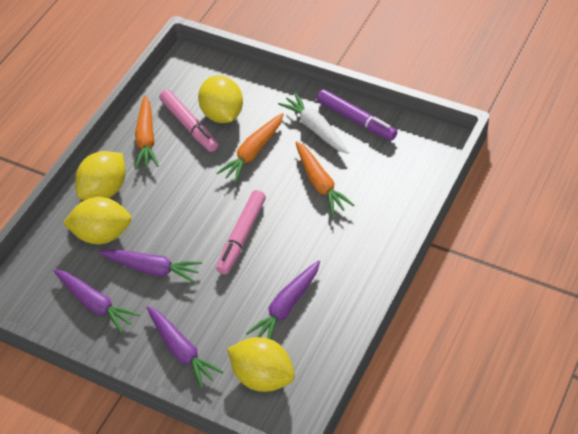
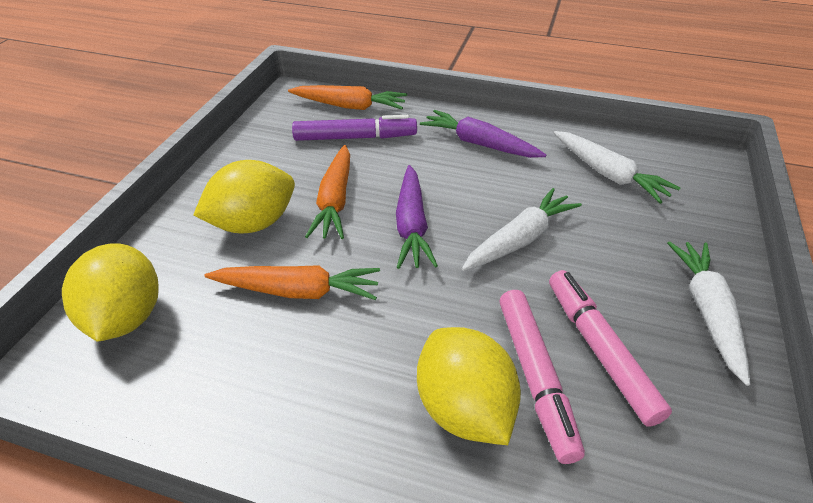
purple carrot: 4 -> 2
white carrot: 1 -> 3
yellow lemon: 4 -> 3

